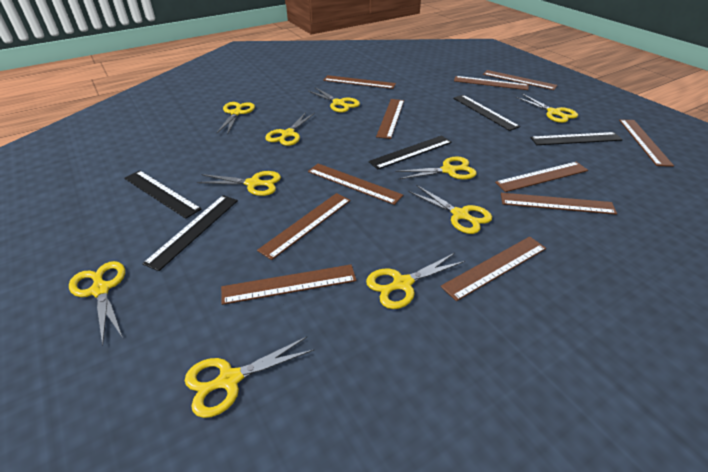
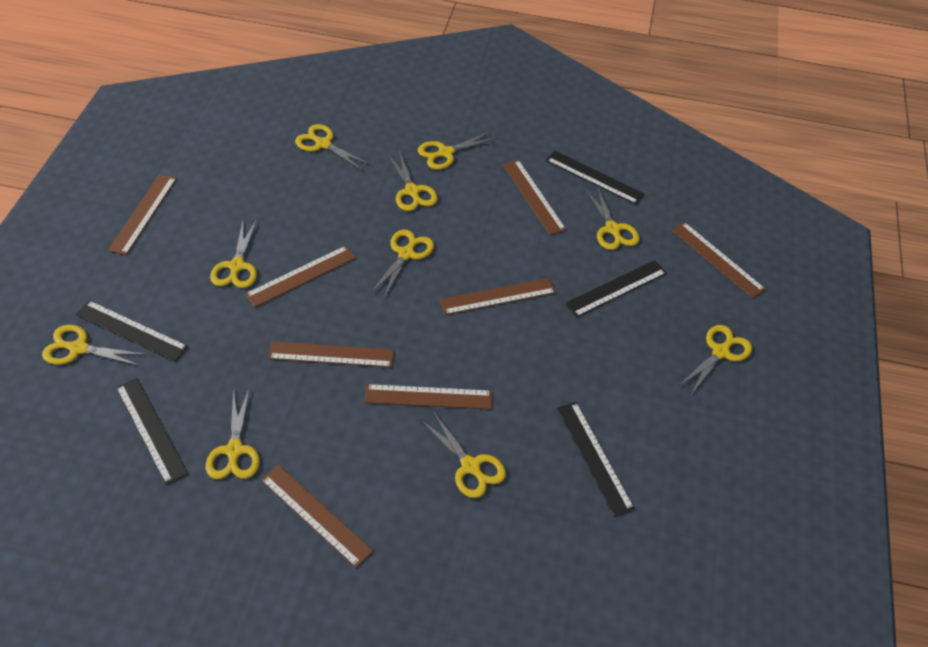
brown ruler: 11 -> 8

